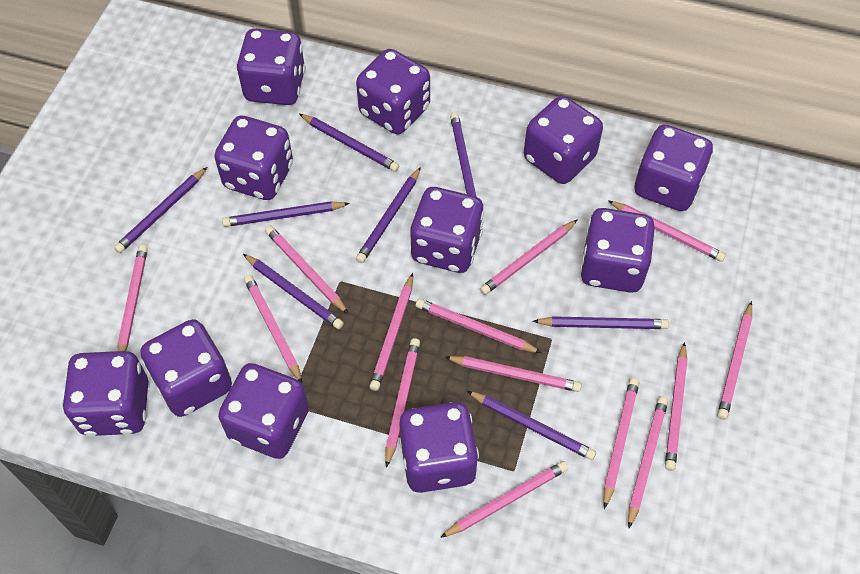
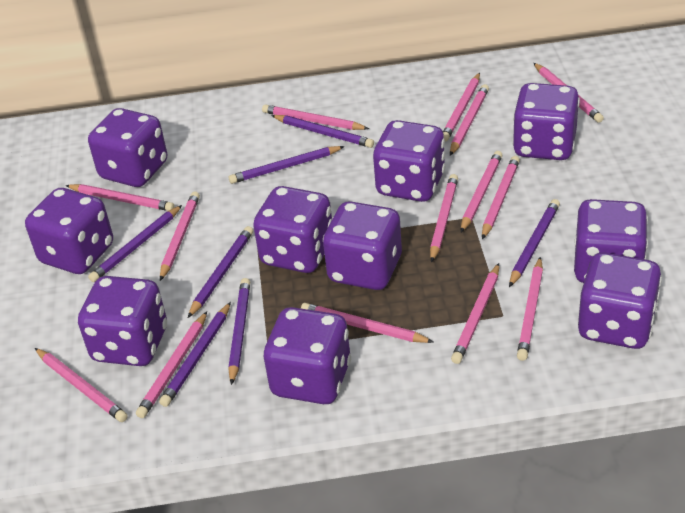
purple dice: 11 -> 10
purple pencil: 8 -> 7

